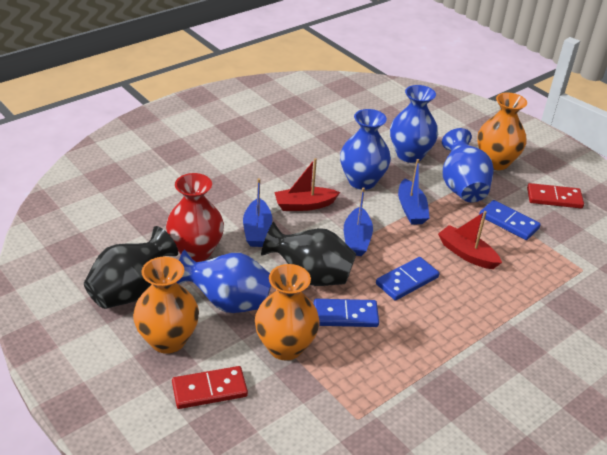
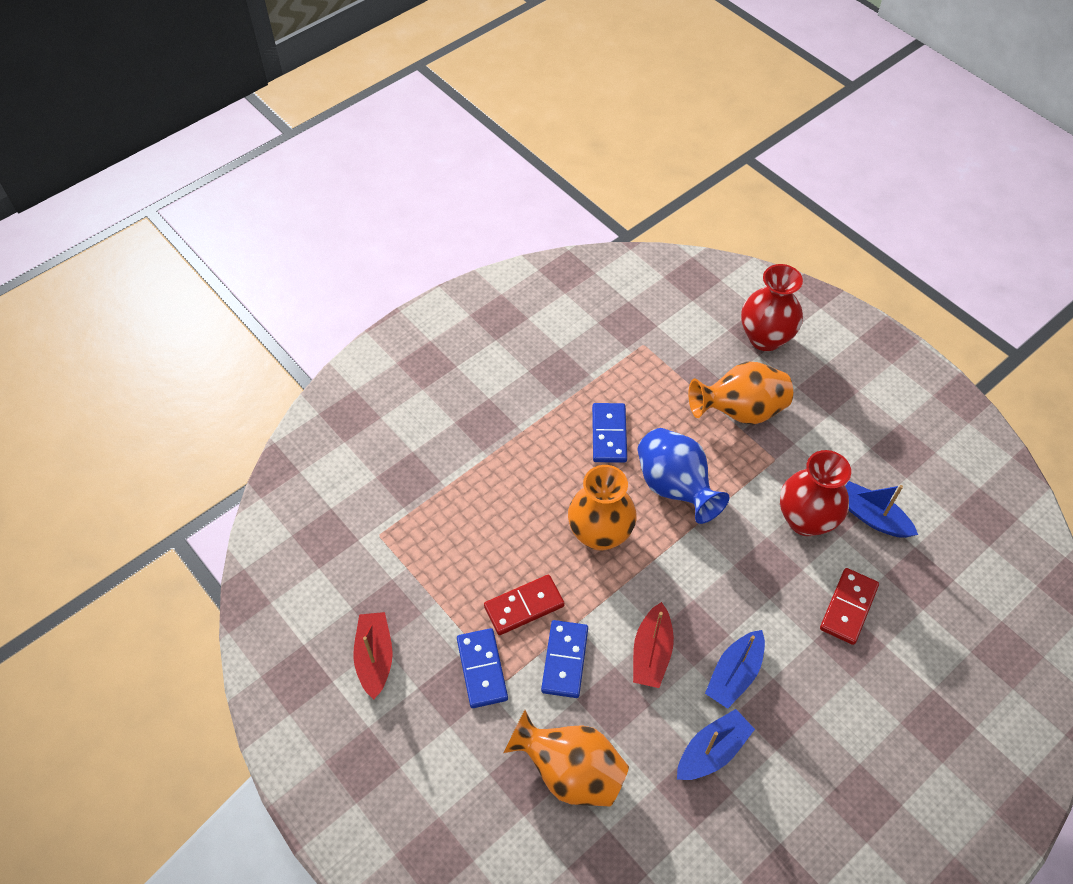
black vase: 2 -> 0
blue vase: 4 -> 1
red vase: 1 -> 2

